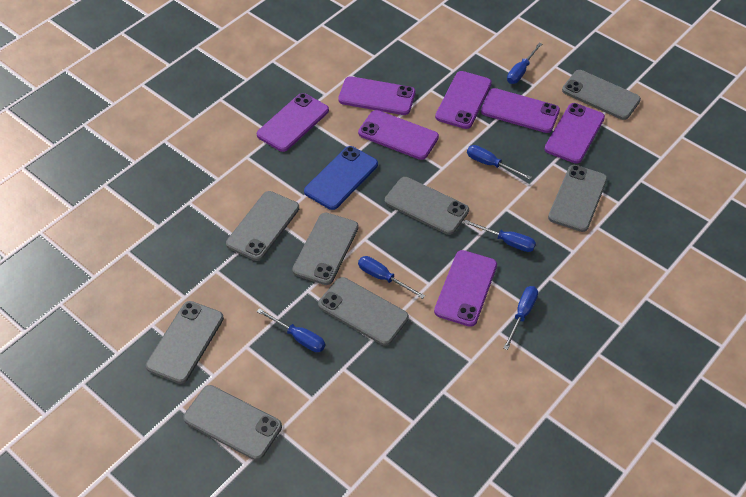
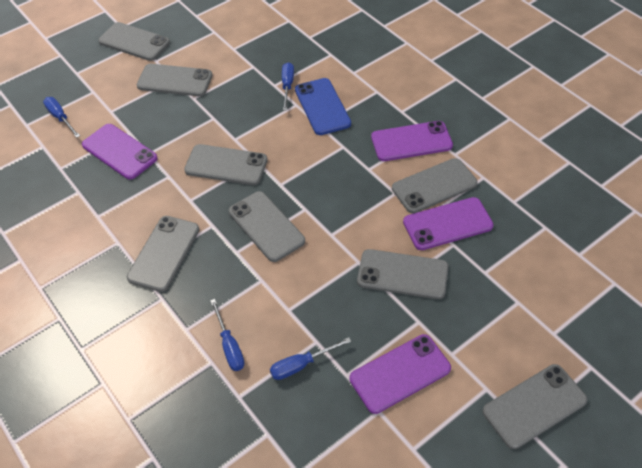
blue screwdriver: 6 -> 4
purple phone: 7 -> 4

